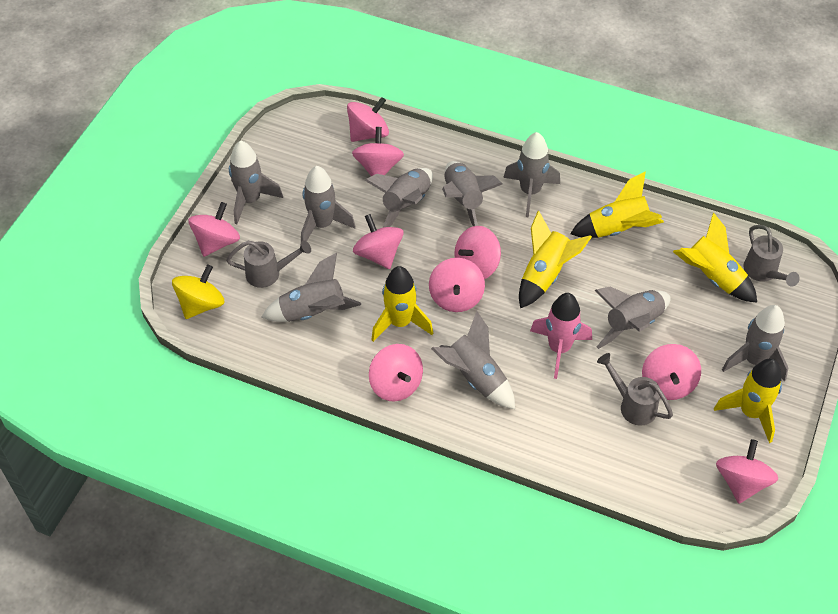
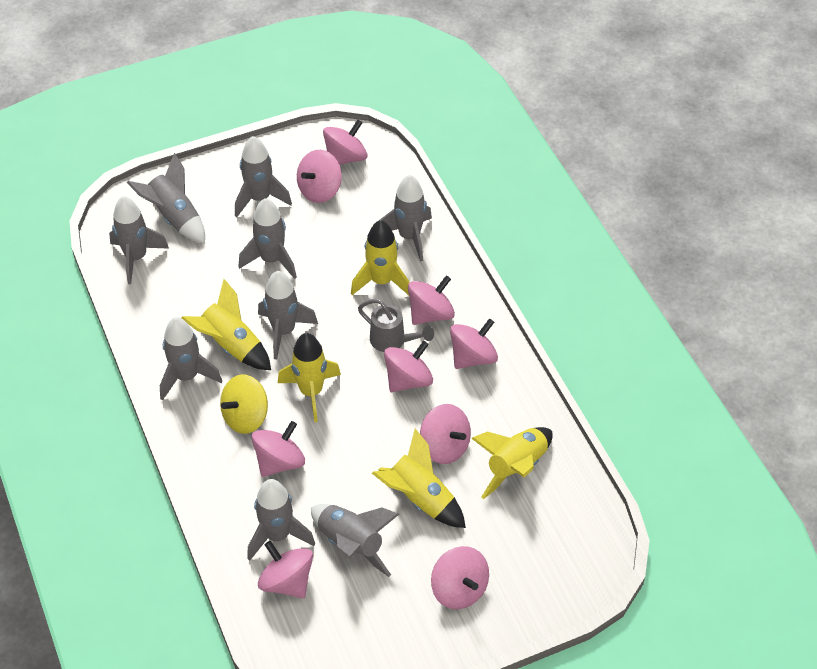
grey watering can: 3 -> 1
pink rocket: 1 -> 0

